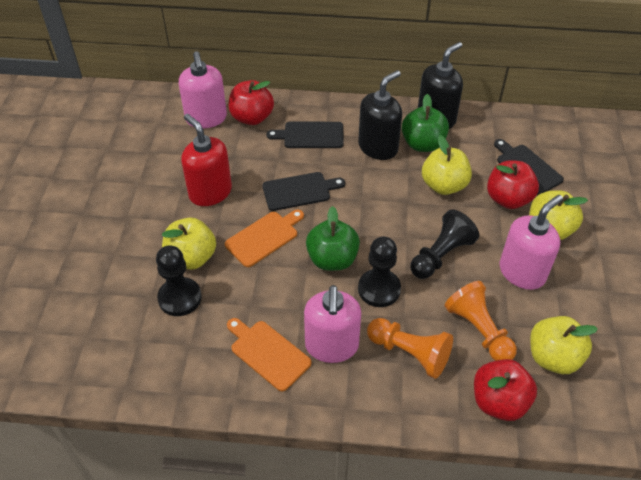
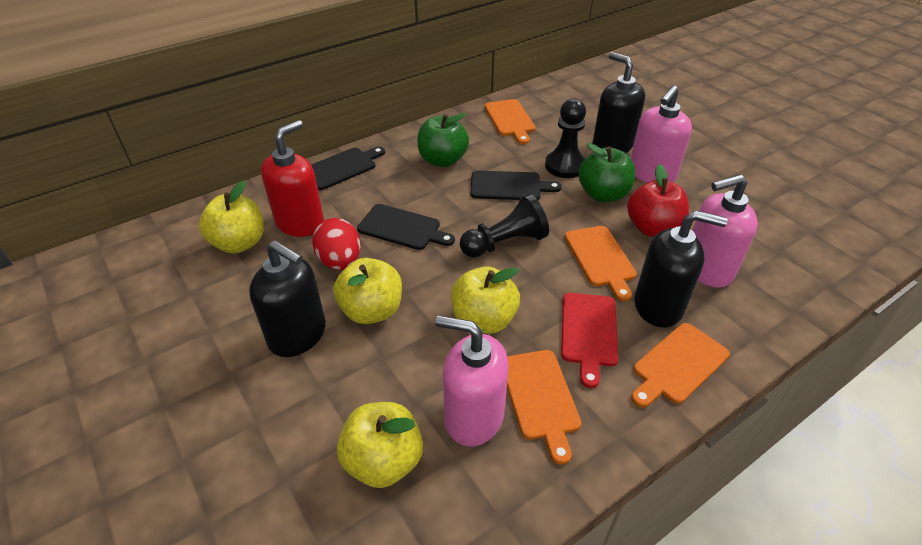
black pawn: 3 -> 2
black soap dispenser: 2 -> 3
orange cutting board: 2 -> 4
orange pawn: 2 -> 0
red apple: 3 -> 1
red cutting board: 0 -> 1
red egg: 0 -> 1

